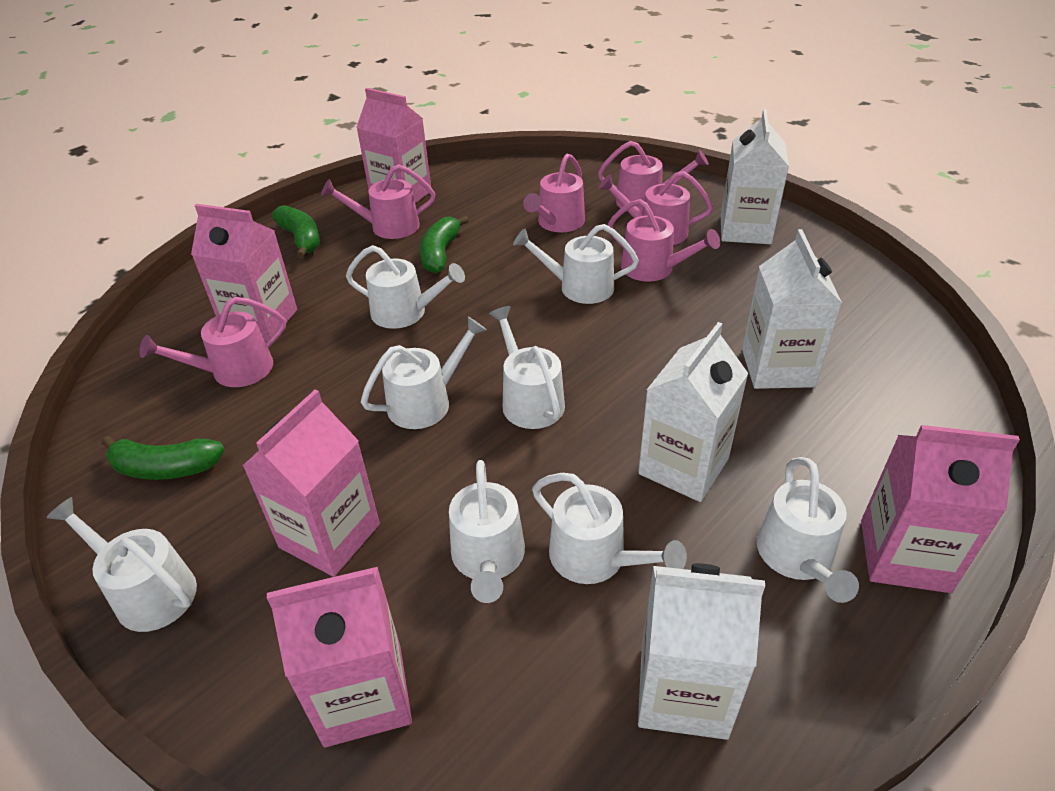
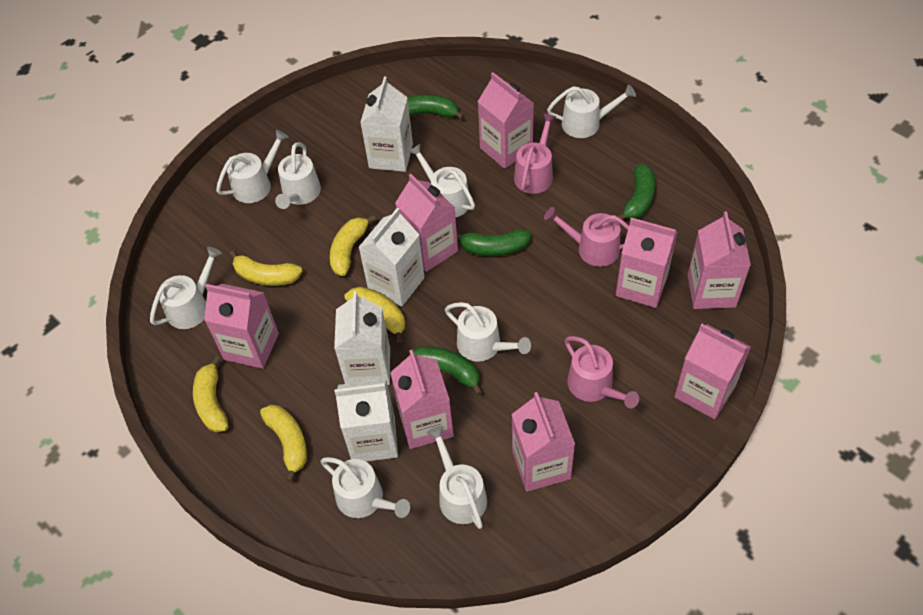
green banana: 3 -> 4
pink carton: 5 -> 8
pink watering can: 6 -> 3
yellow banana: 0 -> 5

